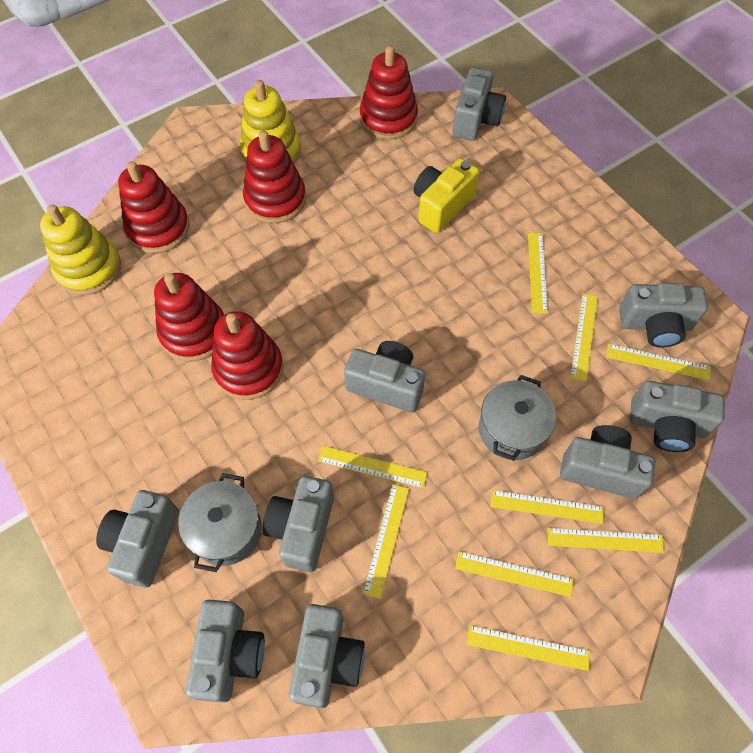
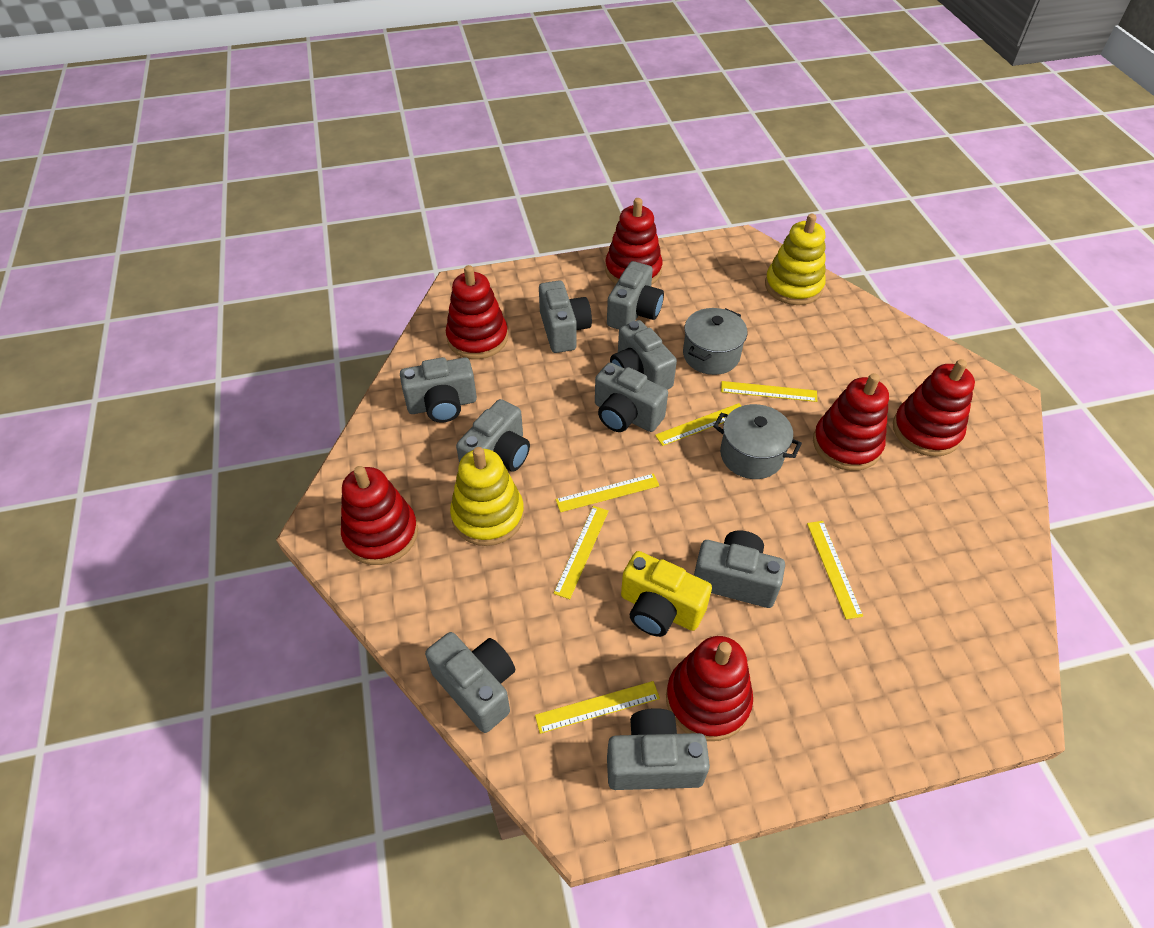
red stacking toy: 5 -> 6
yellow ruler: 9 -> 6

